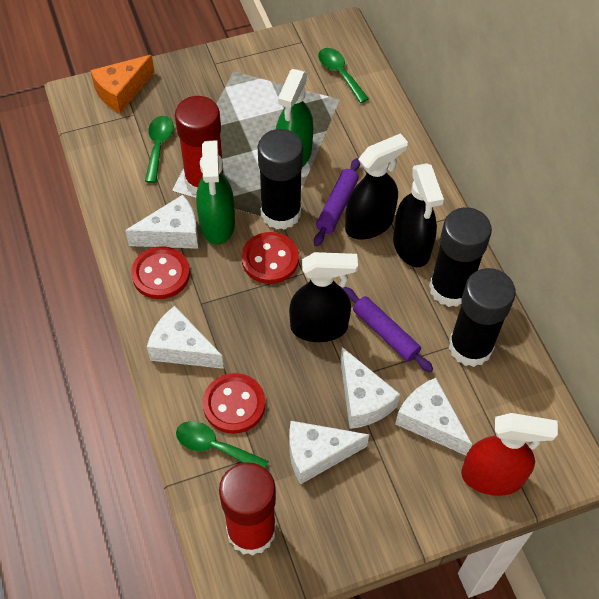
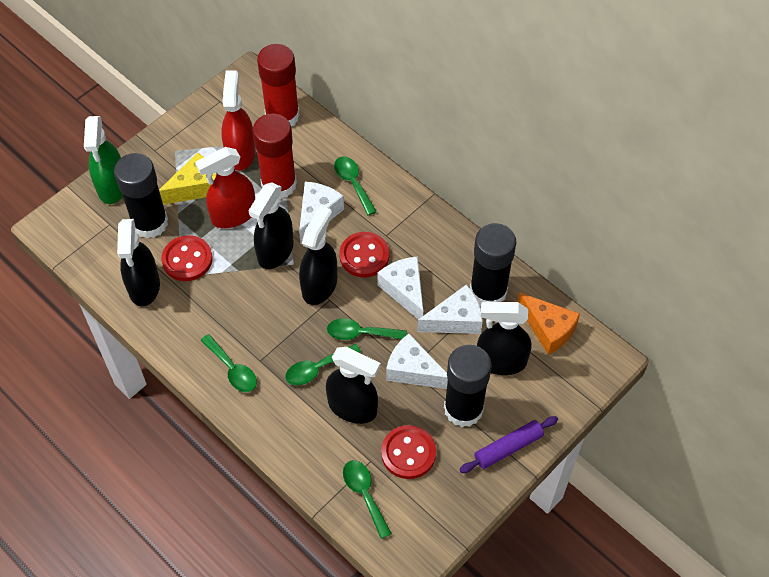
black spray bottle: 3 -> 5
green spoon: 3 -> 5
green spray bottle: 2 -> 1
purple rolling pin: 2 -> 1
red spray bottle: 1 -> 2
white cheese: 5 -> 4
yellow cheese: 0 -> 1

